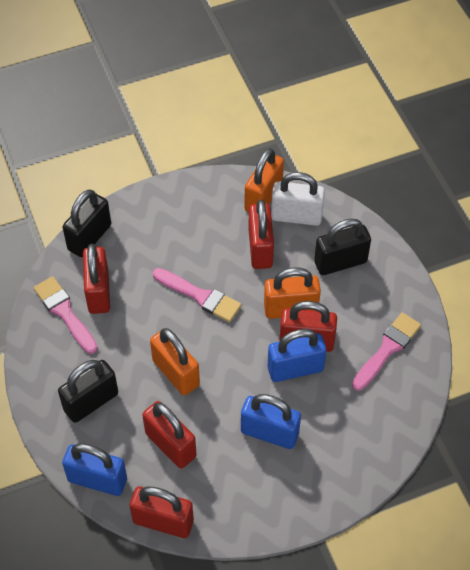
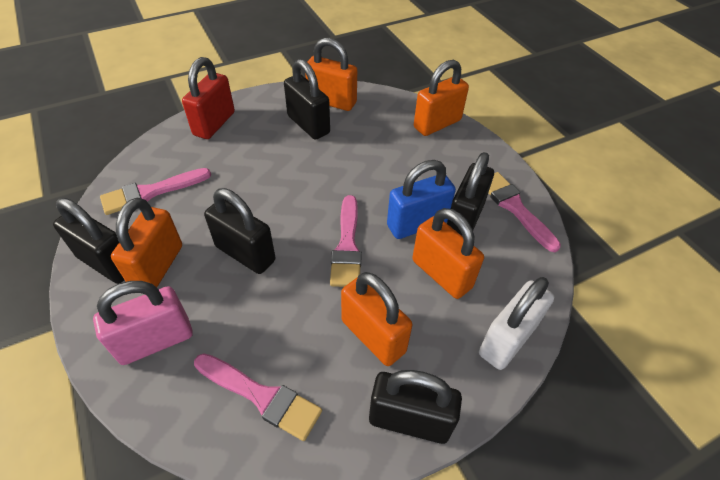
black padlock: 3 -> 5
blue padlock: 3 -> 1
orange padlock: 3 -> 5
pink brush: 3 -> 4
pink padlock: 0 -> 1
red padlock: 5 -> 1

